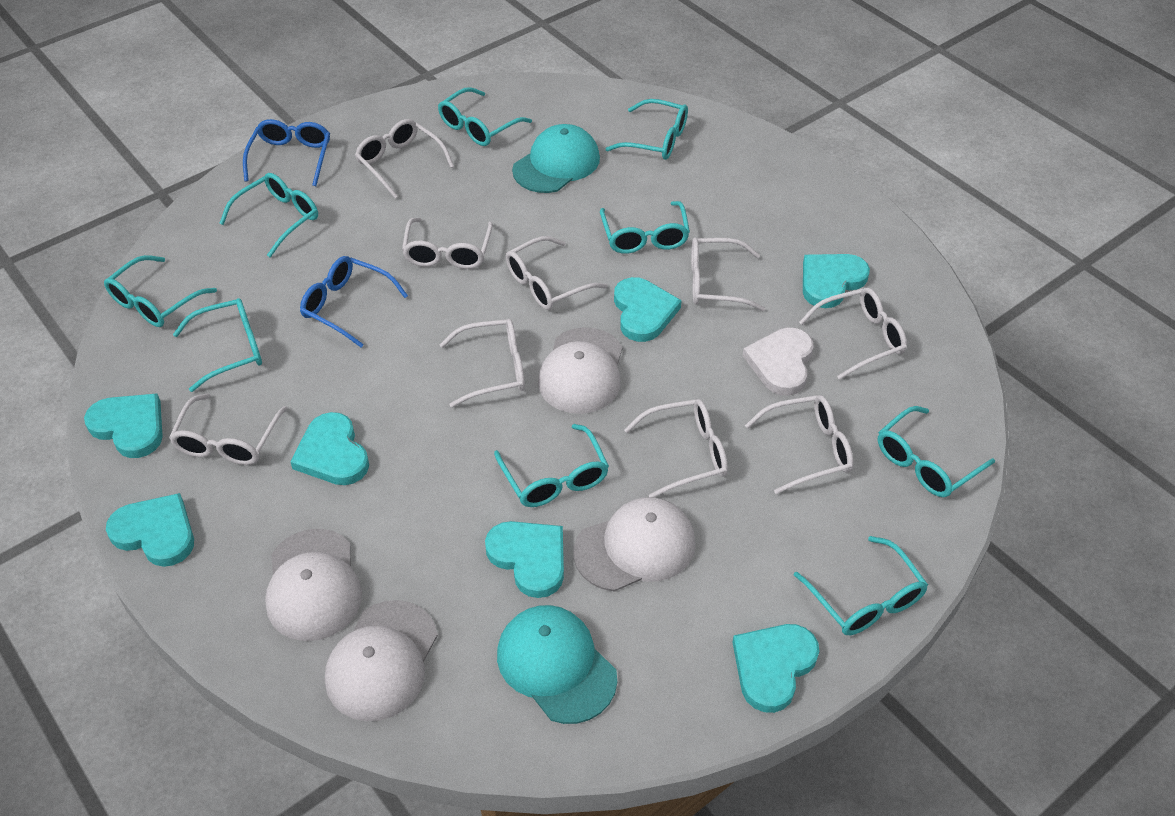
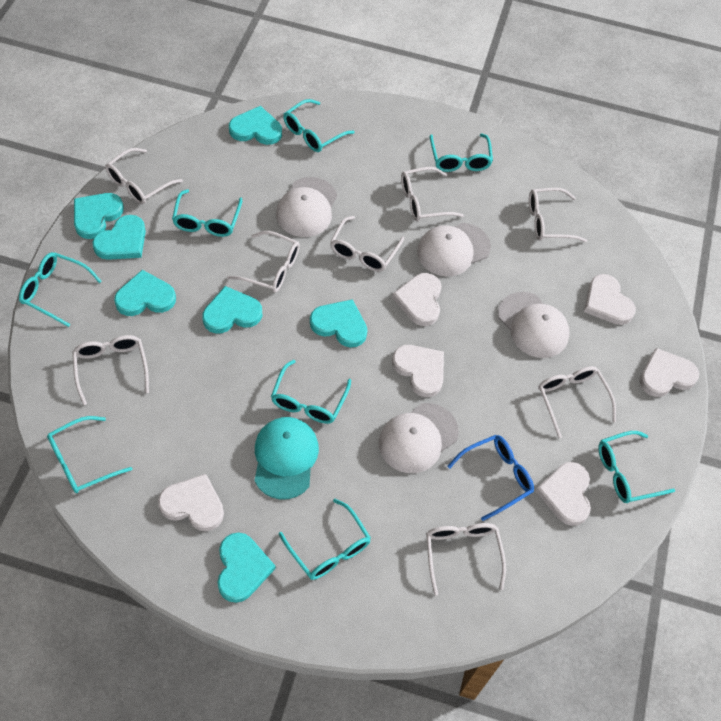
blue glasses: 2 -> 1
turquoise cap: 2 -> 1
turquoise glasses: 9 -> 8
white glasses: 9 -> 8
white heart: 1 -> 6

